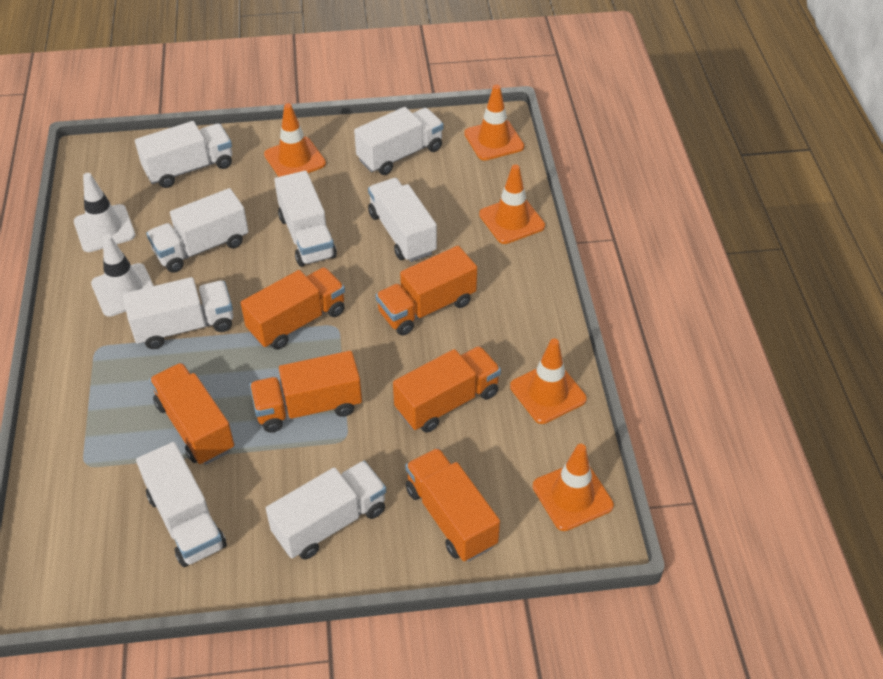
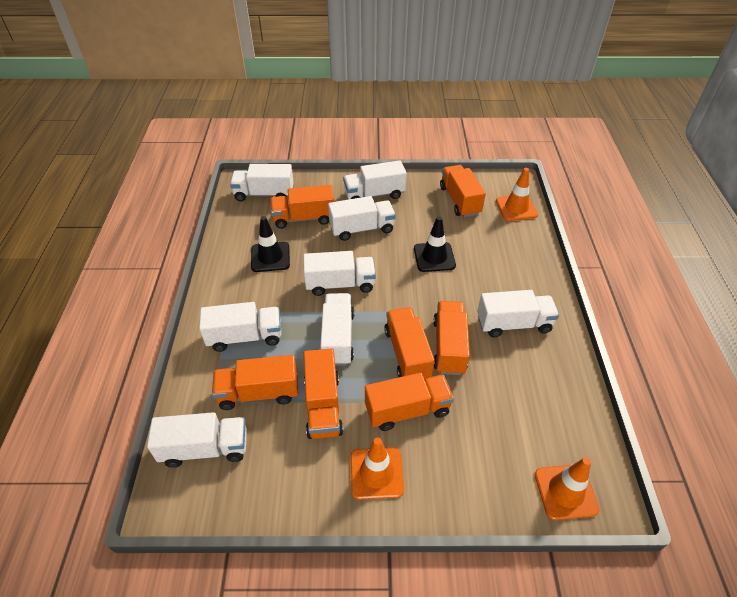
black traffic cone: 0 -> 2
orange traffic cone: 5 -> 3
orange truck: 6 -> 7
white traffic cone: 2 -> 0

